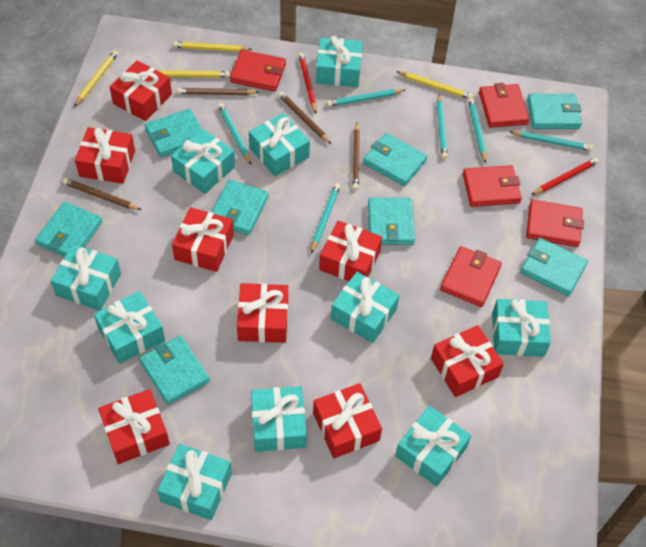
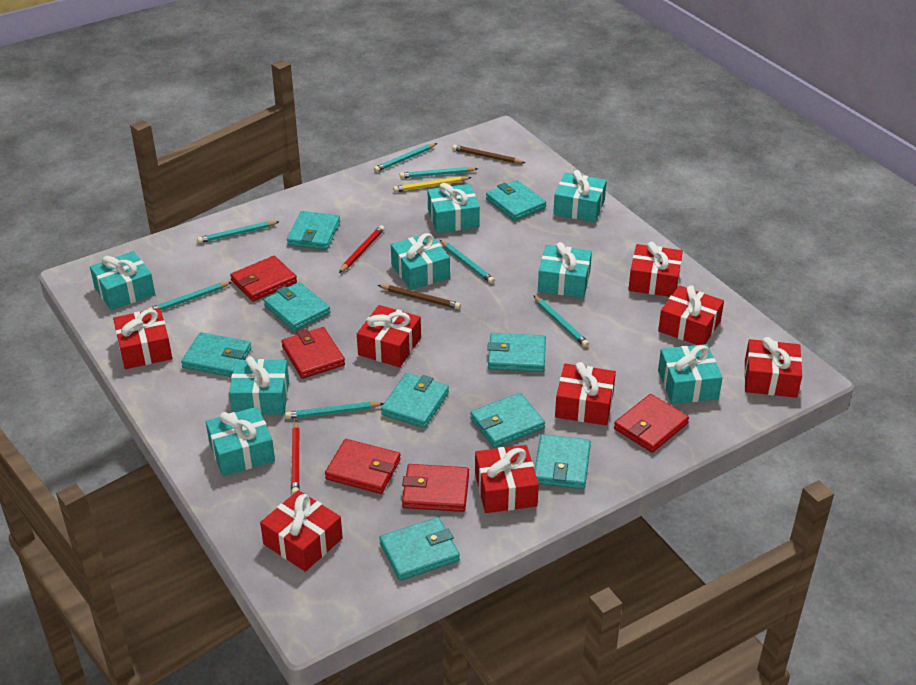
brown pencil: 4 -> 2
turquoise gift: 10 -> 8
turquoise pencil: 6 -> 7
turquoise wallet: 8 -> 9
yellow pencil: 4 -> 1

